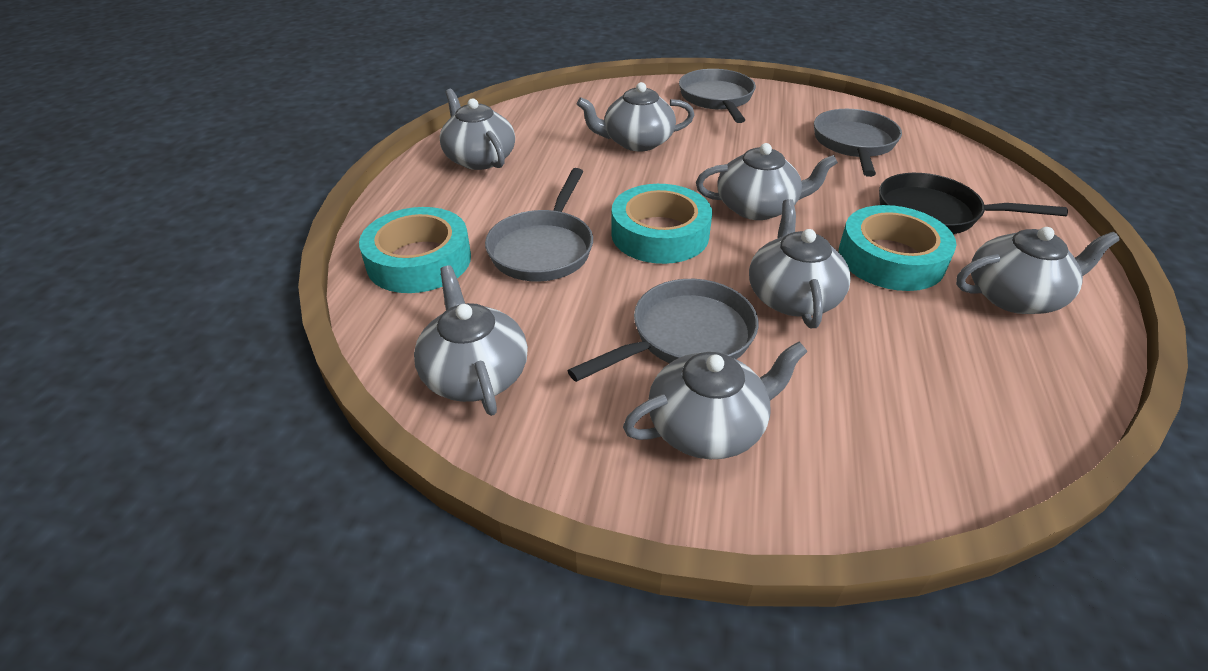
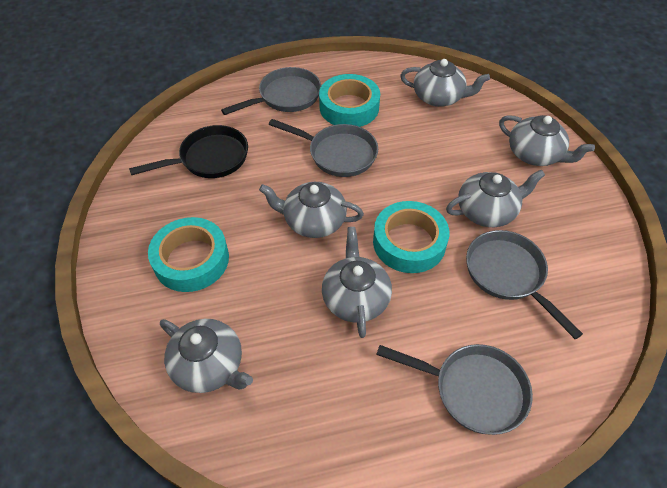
grey teapot: 7 -> 6

